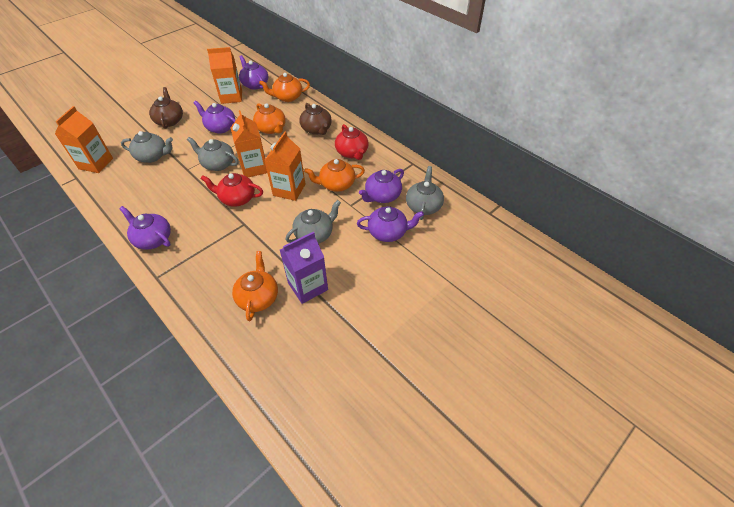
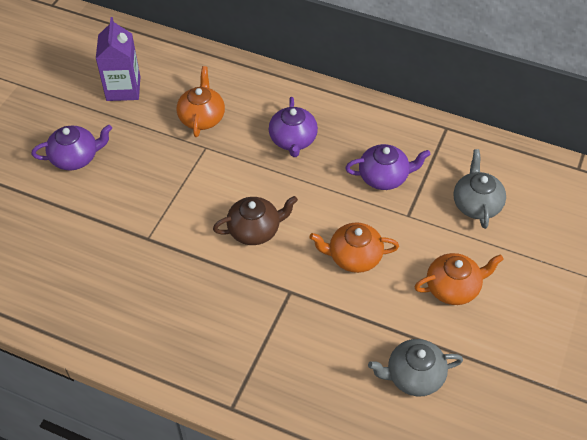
brown teapot: 2 -> 1
grey teapot: 4 -> 2
orange carton: 4 -> 0
orange teapot: 4 -> 3
purple teapot: 5 -> 3
red teapot: 2 -> 0

